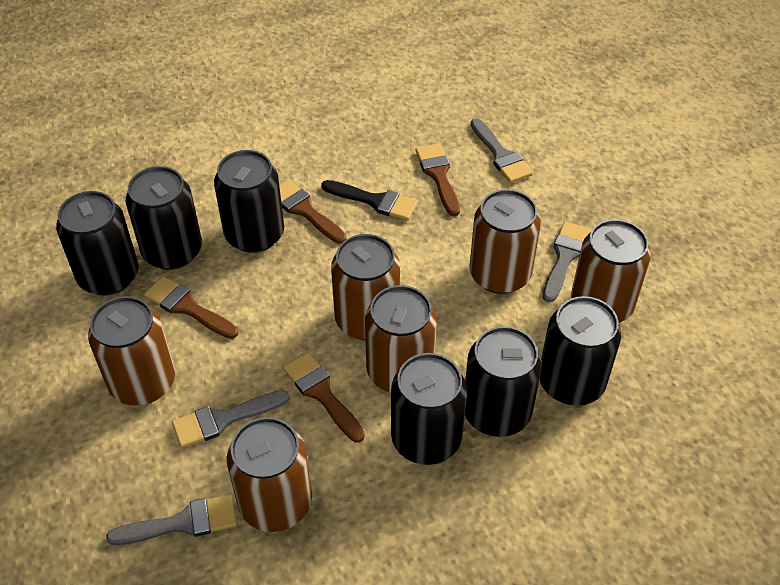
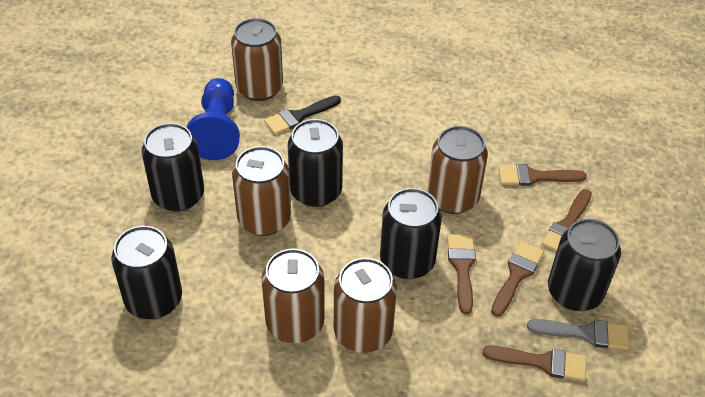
black can: 6 -> 5
blue pawn: 0 -> 1
brown brush: 4 -> 5
brown can: 6 -> 5
grey brush: 4 -> 1

